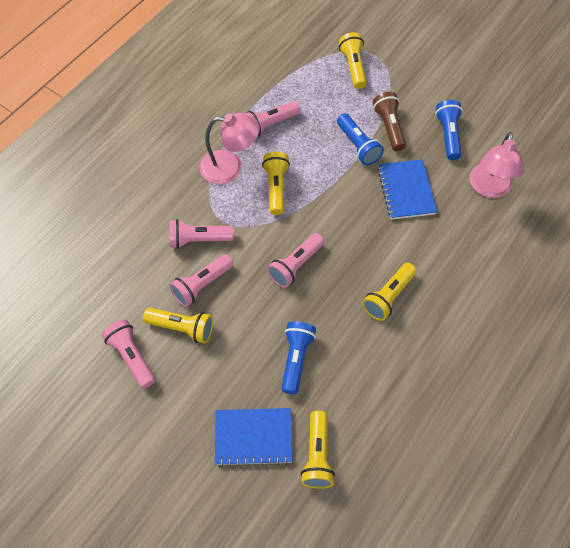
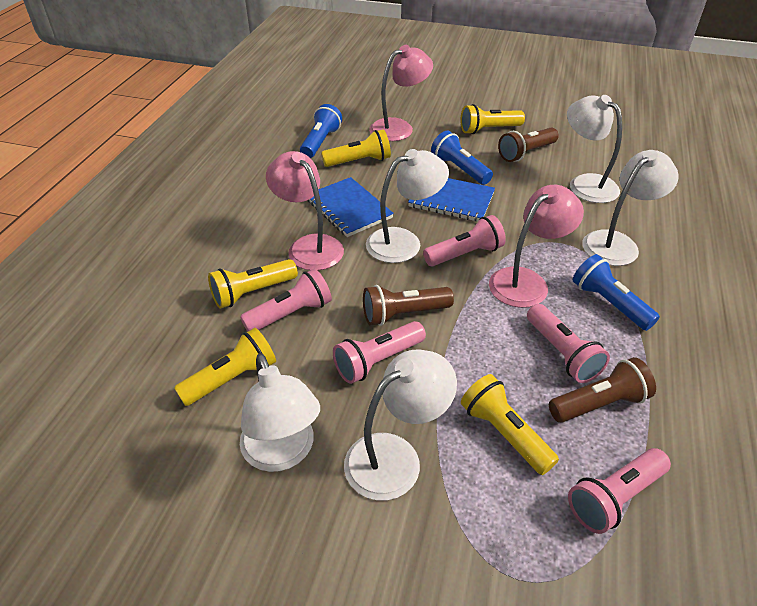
brown flashlight: 1 -> 3
pink lamp: 2 -> 3
white lamp: 0 -> 5

